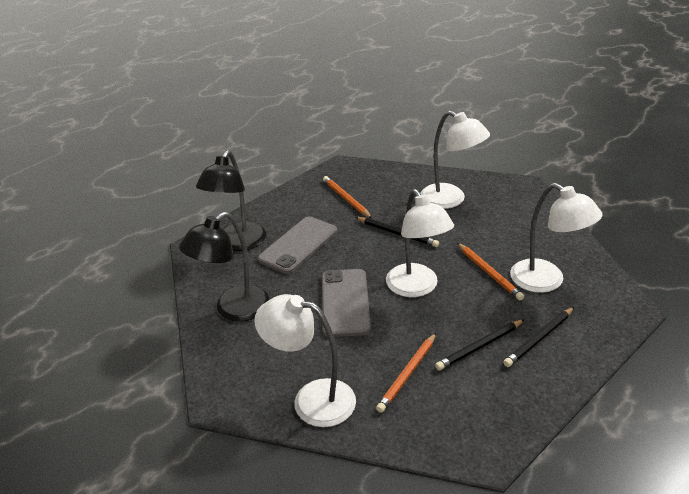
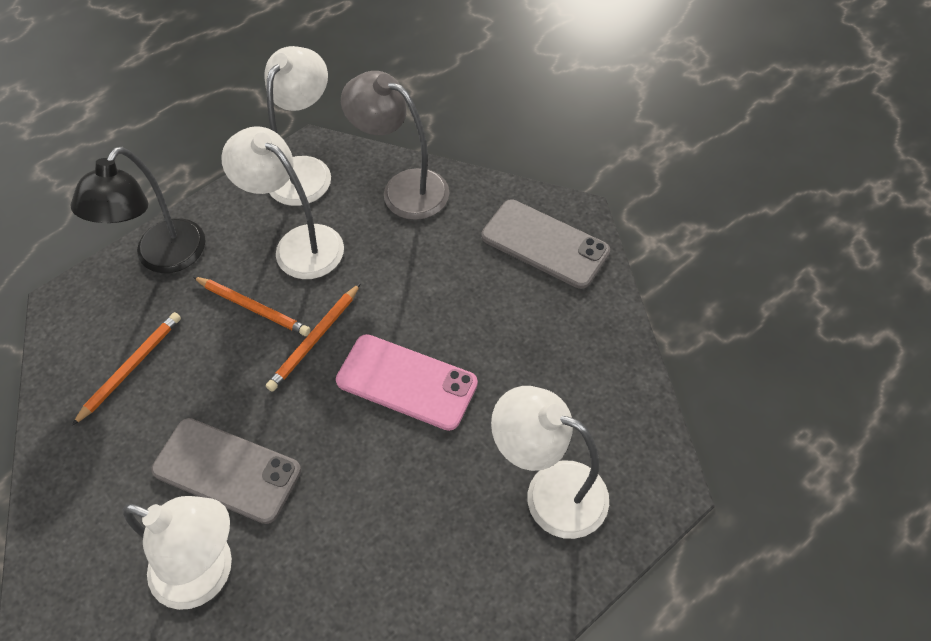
black lamp: 2 -> 1
black pencil: 3 -> 0
grey lamp: 0 -> 1
pink phone: 0 -> 1

